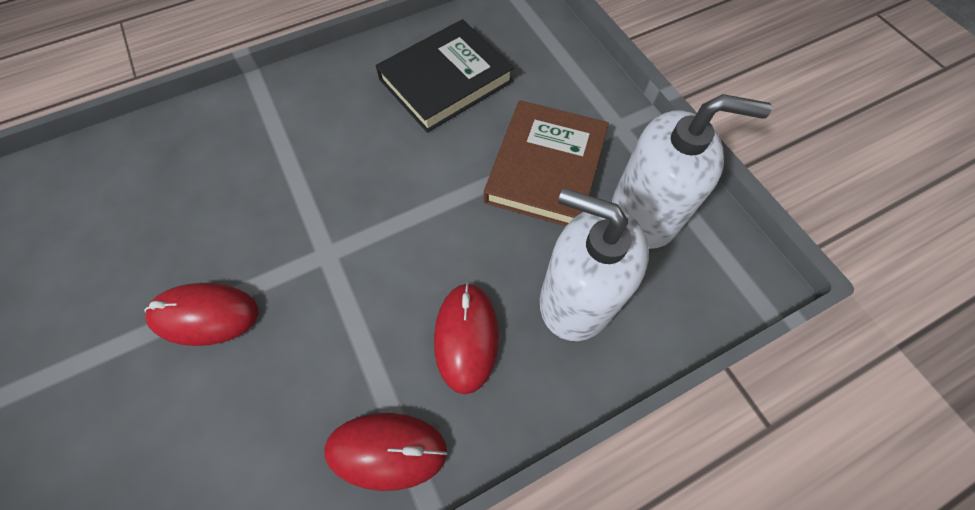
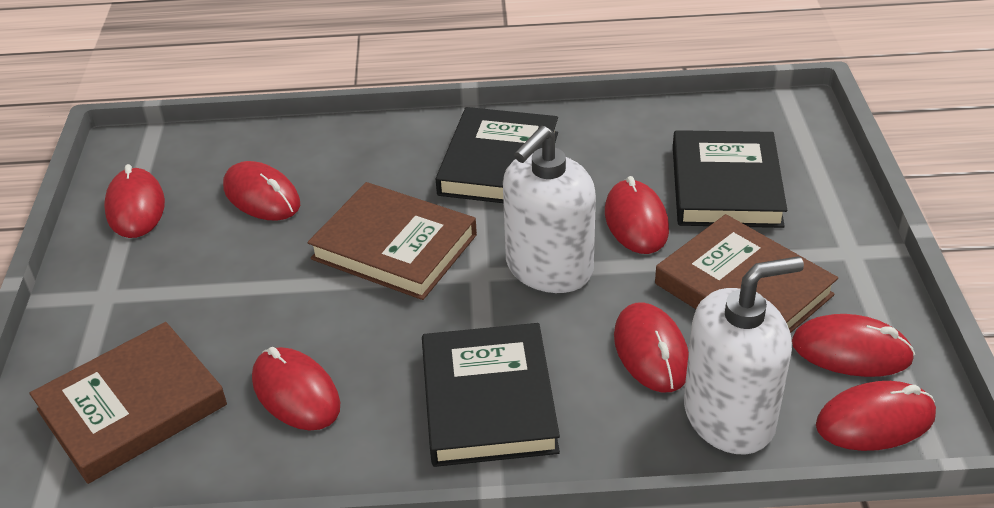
black book: 1 -> 3
brown book: 1 -> 3
red mouse: 3 -> 7

